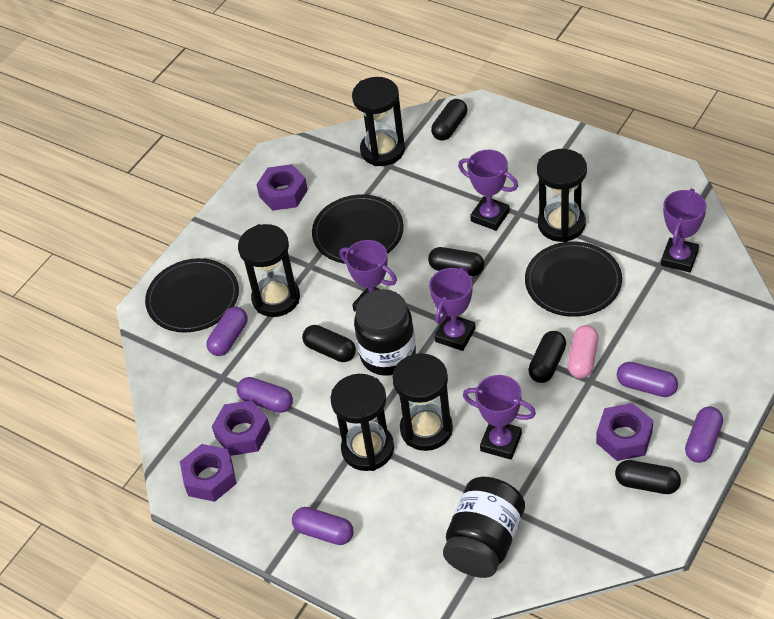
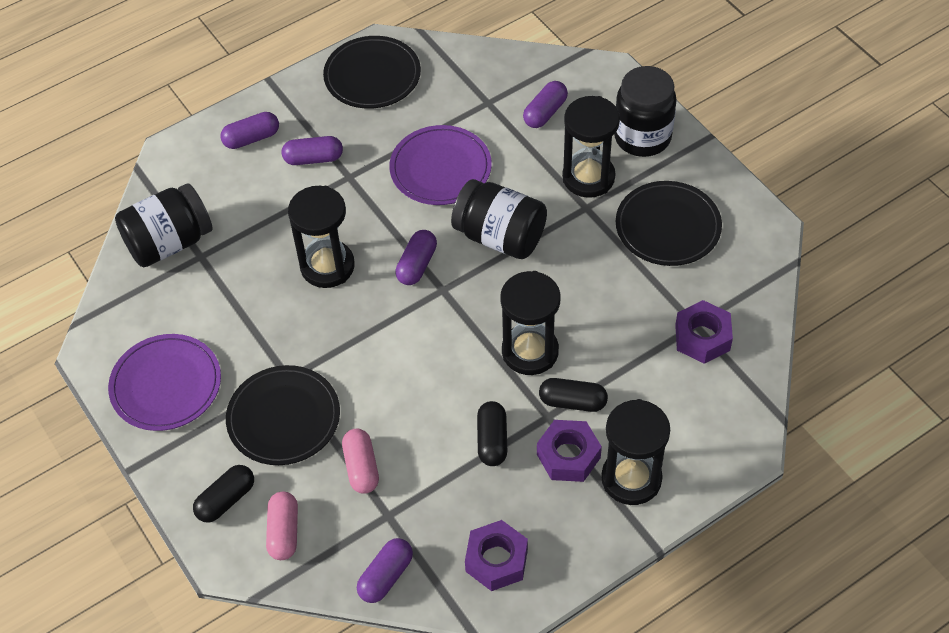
black capsule: 5 -> 3
black hourglass: 5 -> 4
black jar: 2 -> 3
pink capsule: 1 -> 2
purple nut: 4 -> 3
purple plate: 0 -> 2
purple trophy: 5 -> 0

